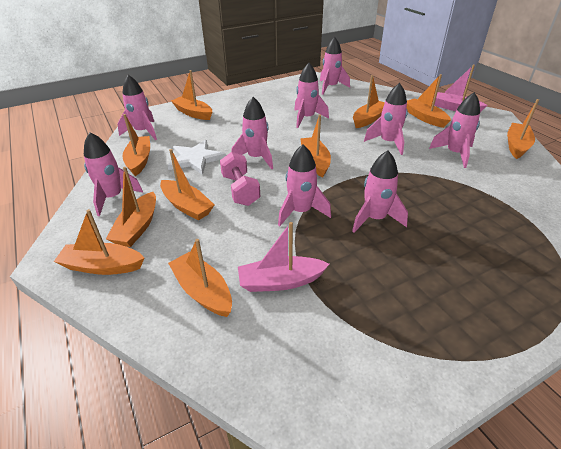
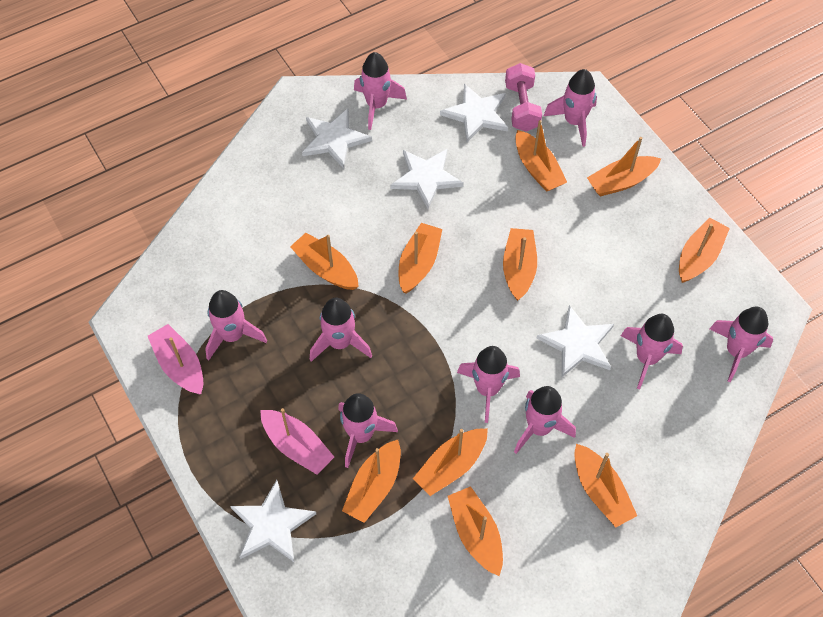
white star: 1 -> 5

